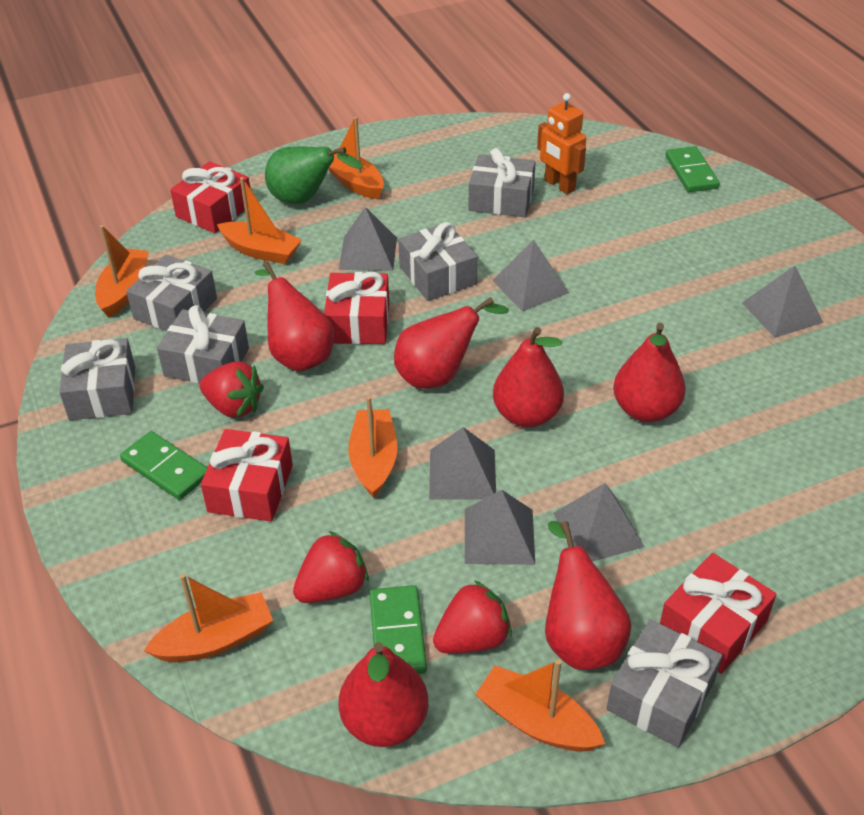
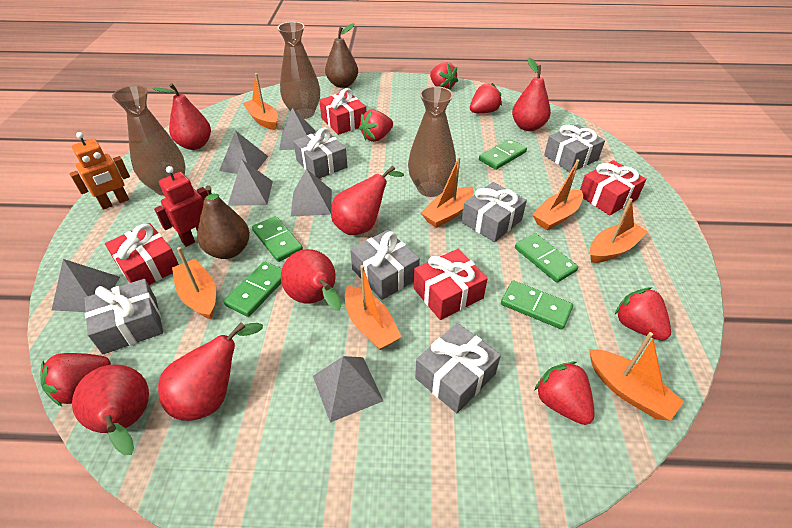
brown pear: 0 -> 2
brown vase: 0 -> 3
green domino: 3 -> 5
green pear: 1 -> 0
orange boat: 6 -> 7
red robot: 0 -> 1
red strawberry: 3 -> 6

